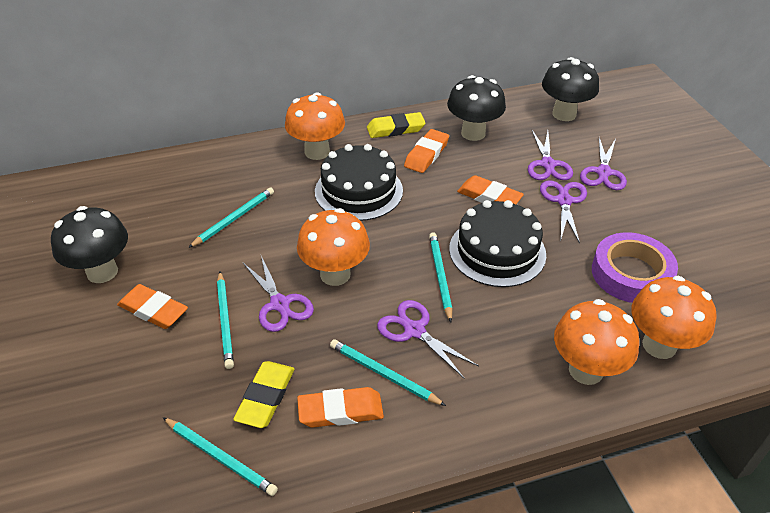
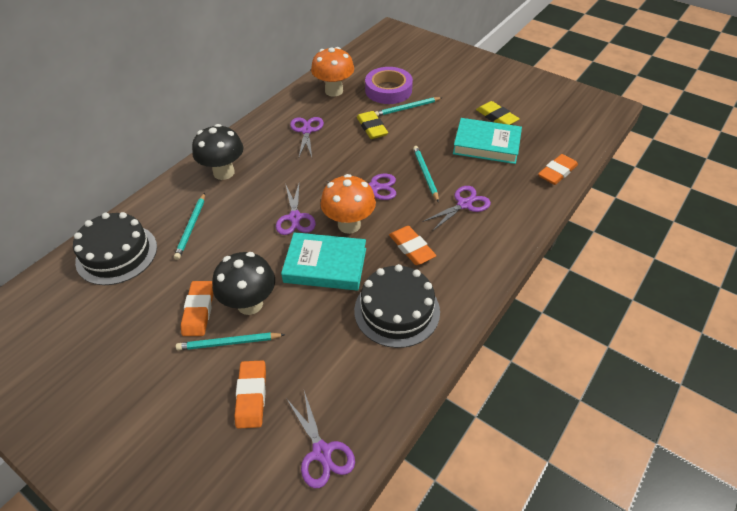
black mushroom: 3 -> 2
orange mushroom: 4 -> 2
turquoise book: 0 -> 2
turquoise pencil: 5 -> 4

